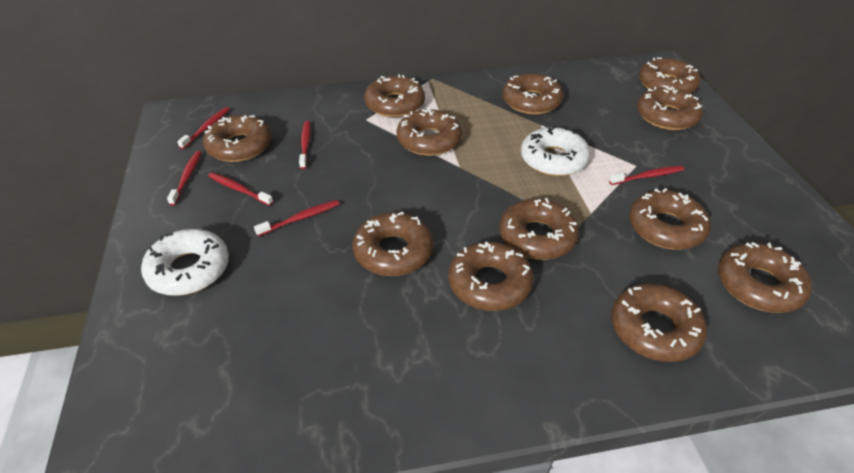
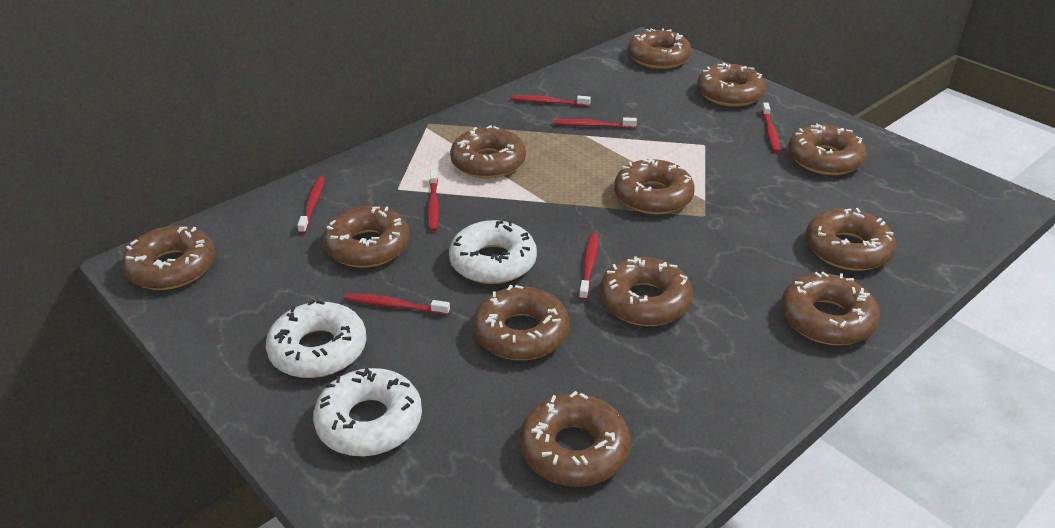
red toothbrush: 6 -> 7
white donut: 2 -> 3

